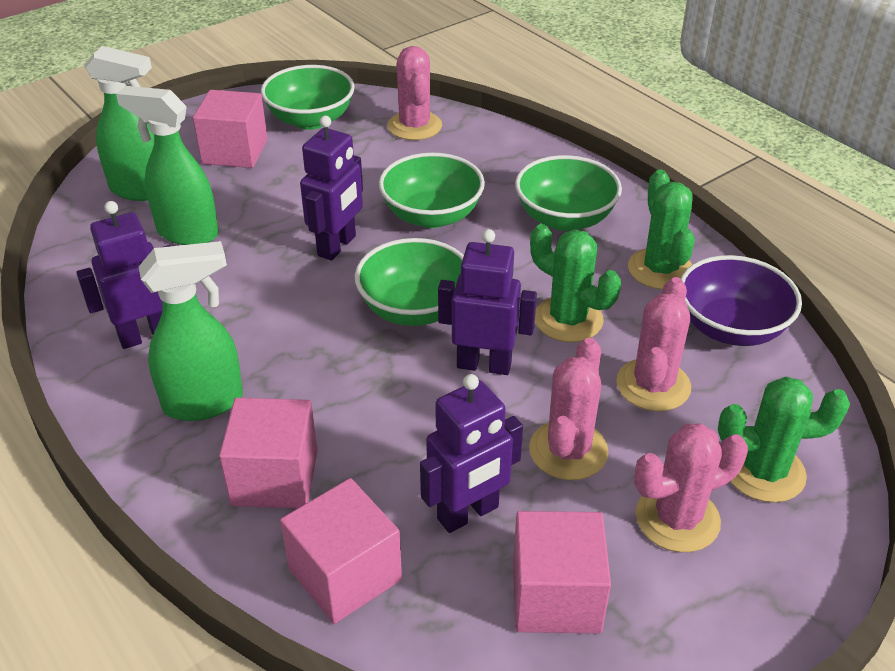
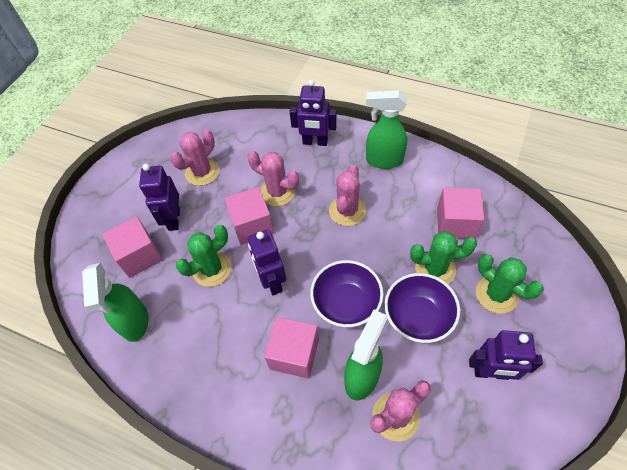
green bowl: 4 -> 0
purple bowl: 1 -> 2

